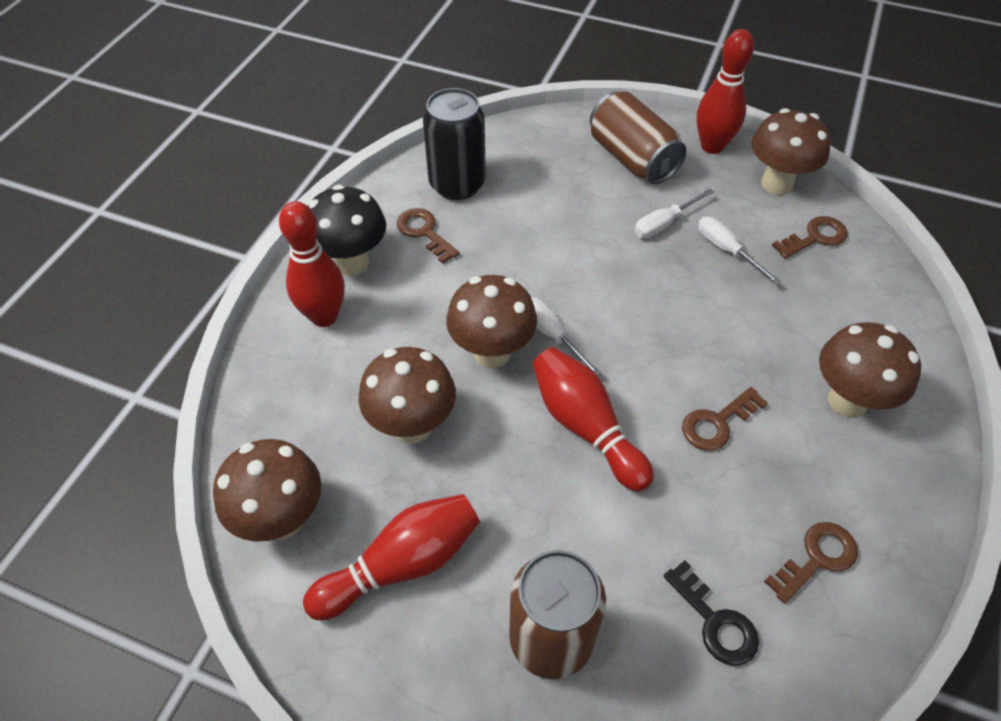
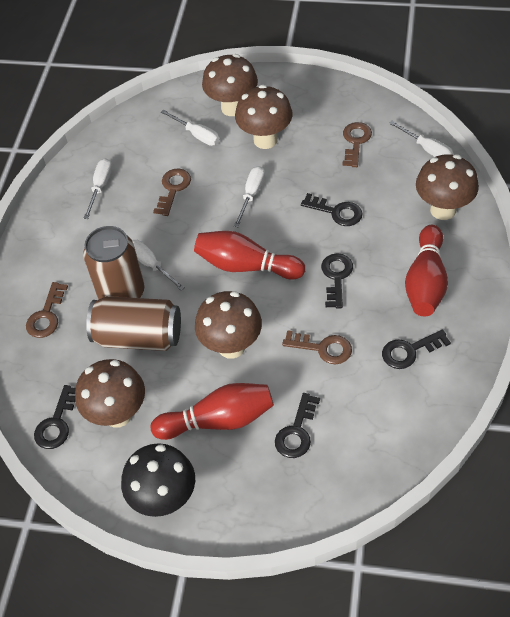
black can: 1 -> 0
black key: 1 -> 5
red bowling pin: 4 -> 3
white screwdriver: 3 -> 5

